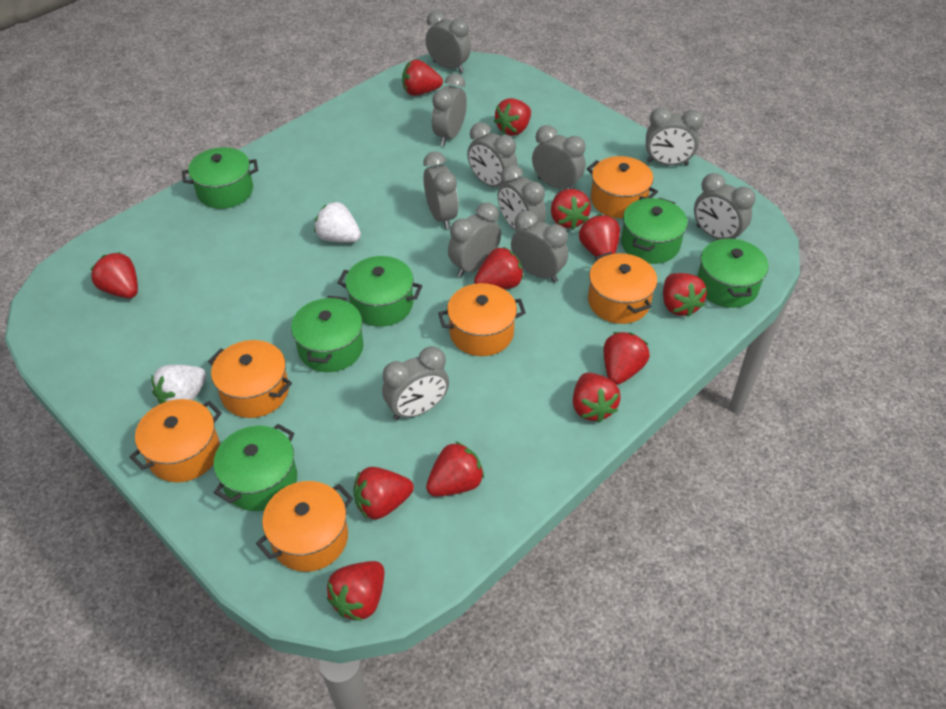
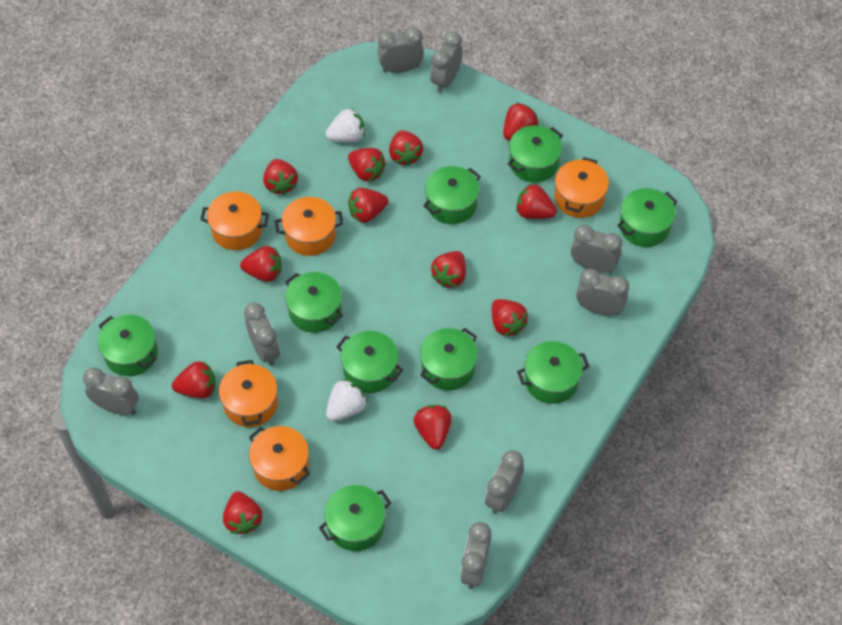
green pot: 6 -> 9
grey clock: 11 -> 8
orange pot: 6 -> 5

